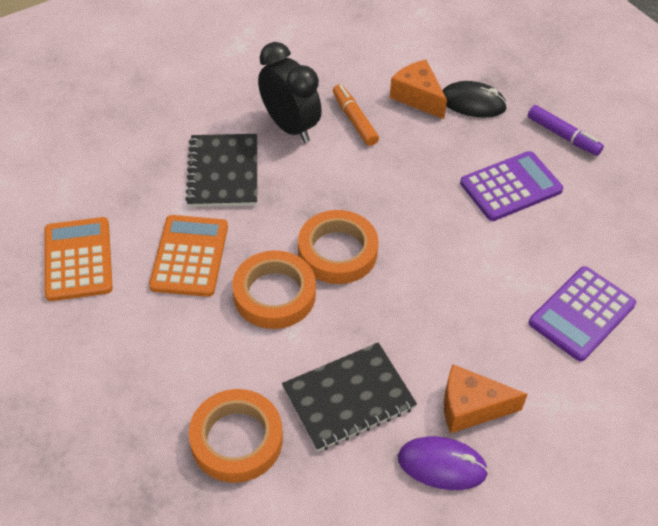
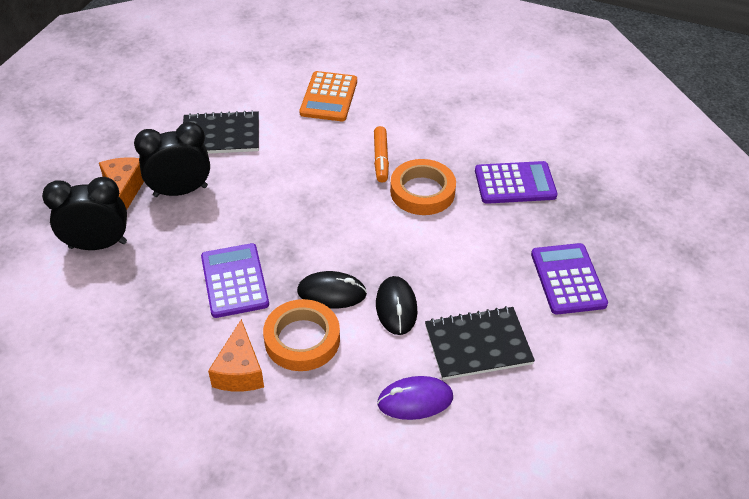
black clock: 1 -> 2
black mouse: 1 -> 2
orange calculator: 2 -> 1
orange tape: 3 -> 2
purple calculator: 2 -> 3
purple marker: 1 -> 0

